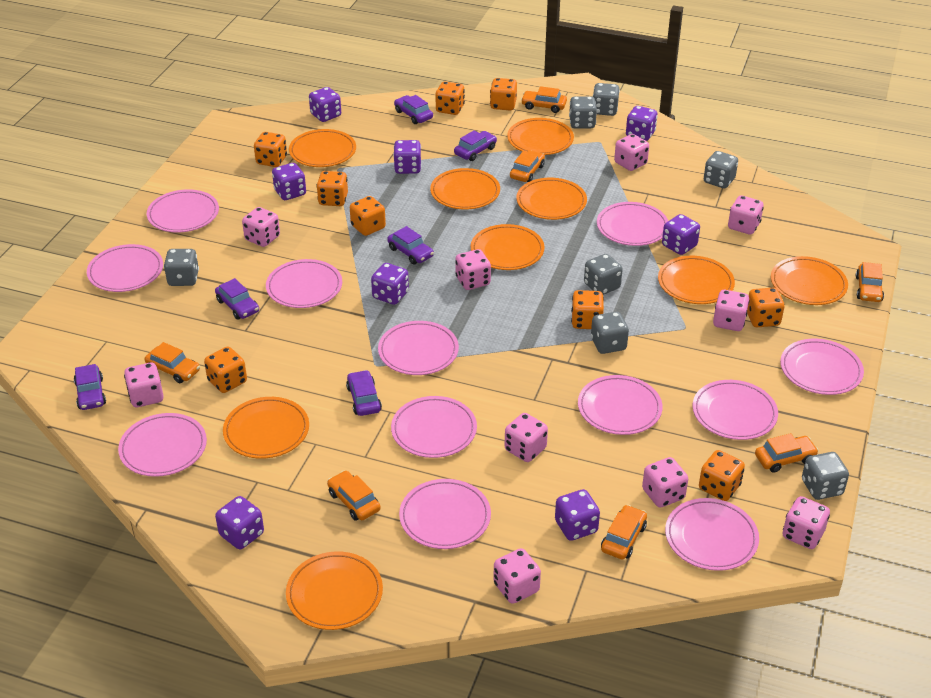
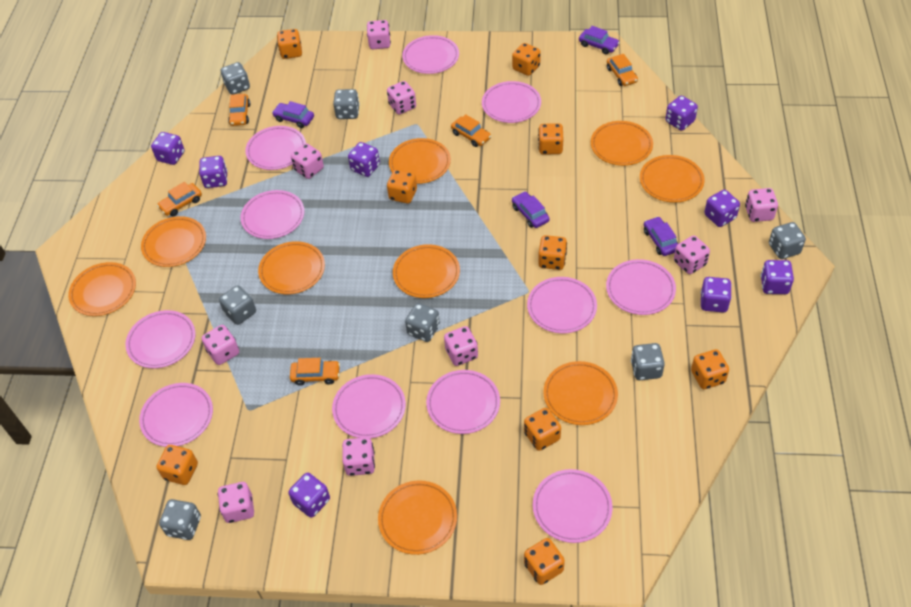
orange car: 7 -> 5
pink dice: 10 -> 9
pink plate: 12 -> 11
purple car: 6 -> 4

